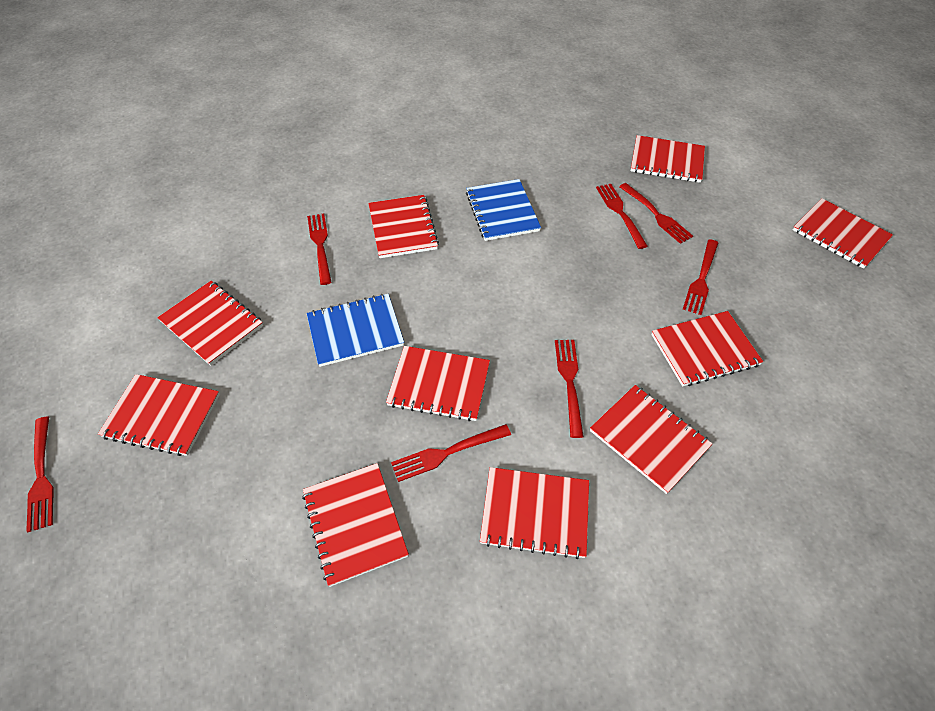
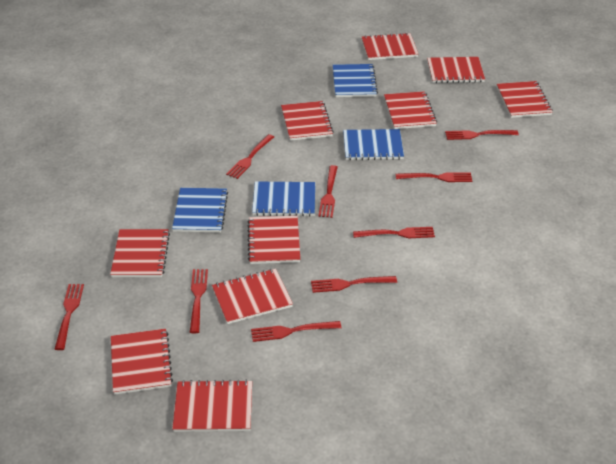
blue notebook: 2 -> 4
red fork: 7 -> 9

